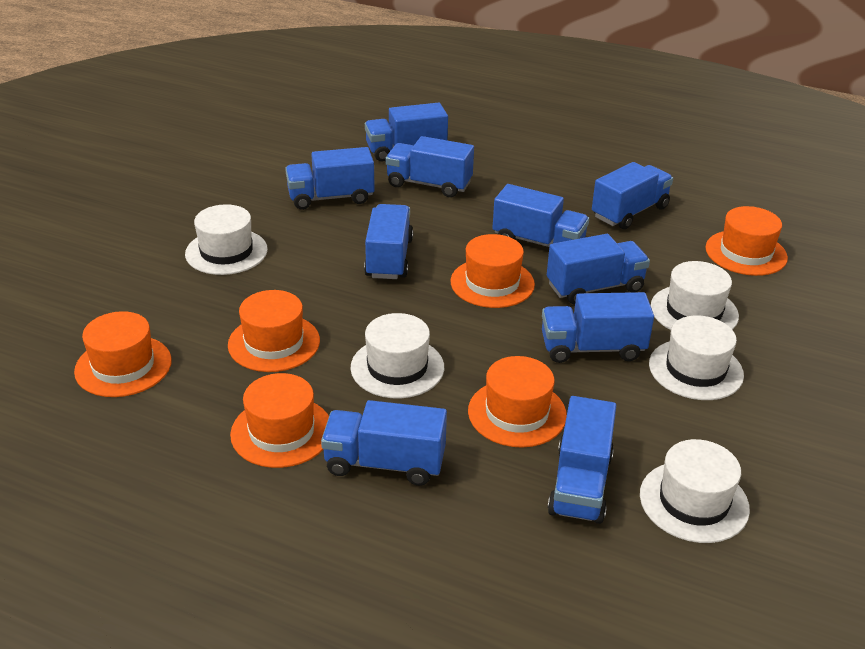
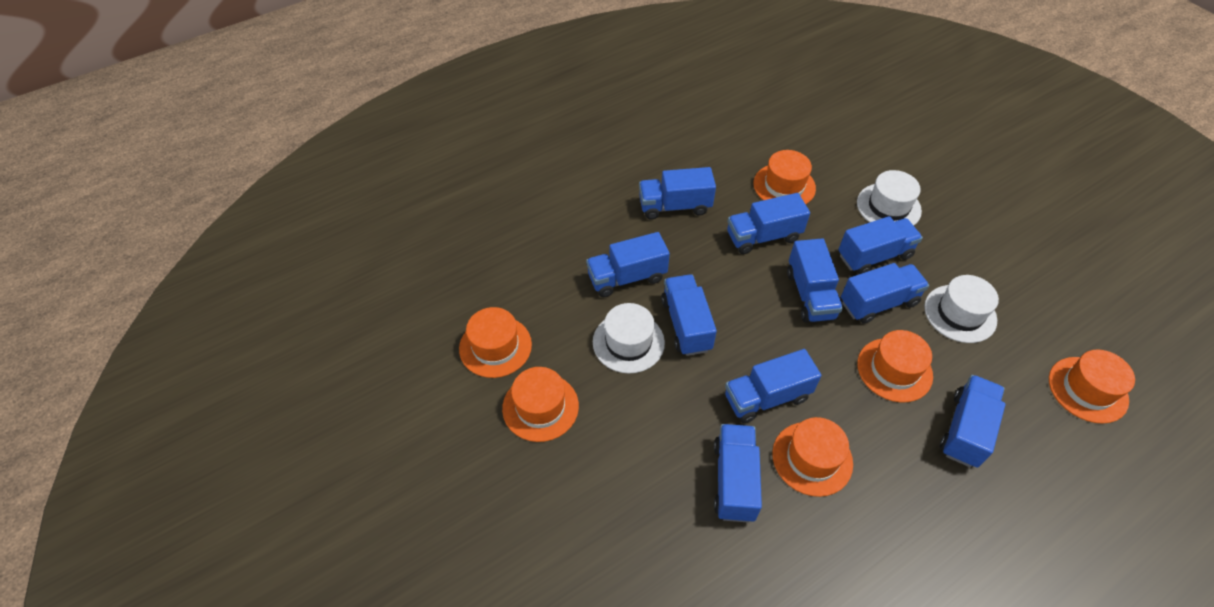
white hat: 5 -> 3

